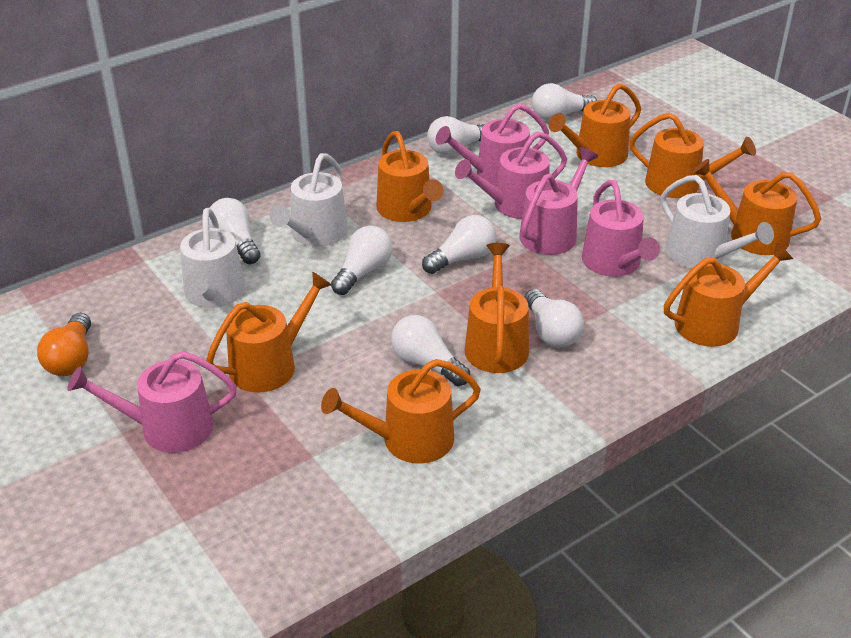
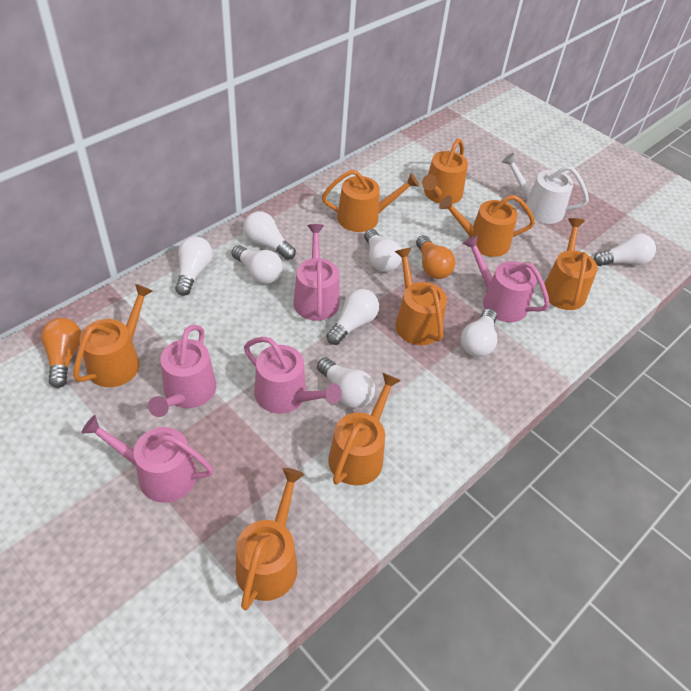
orange light bulb: 1 -> 2
white light bulb: 7 -> 8
white watering can: 3 -> 1

